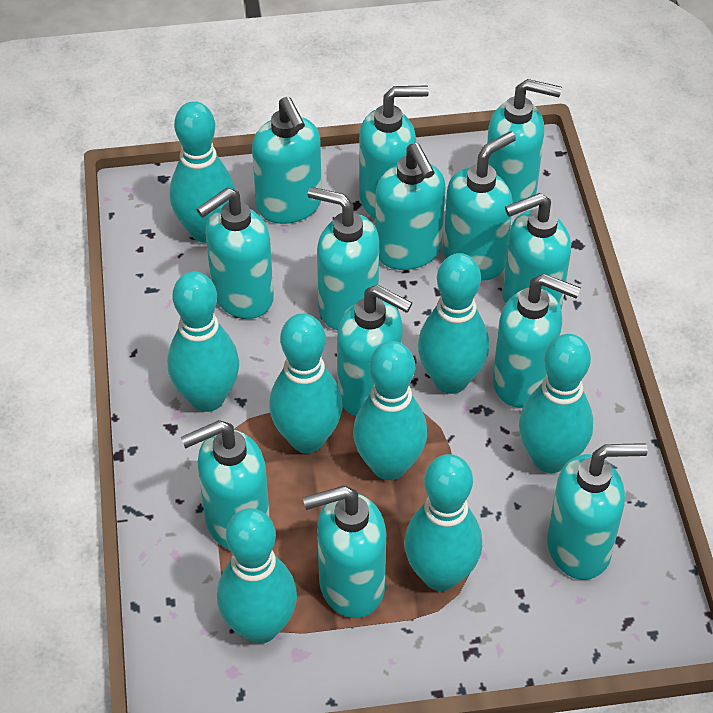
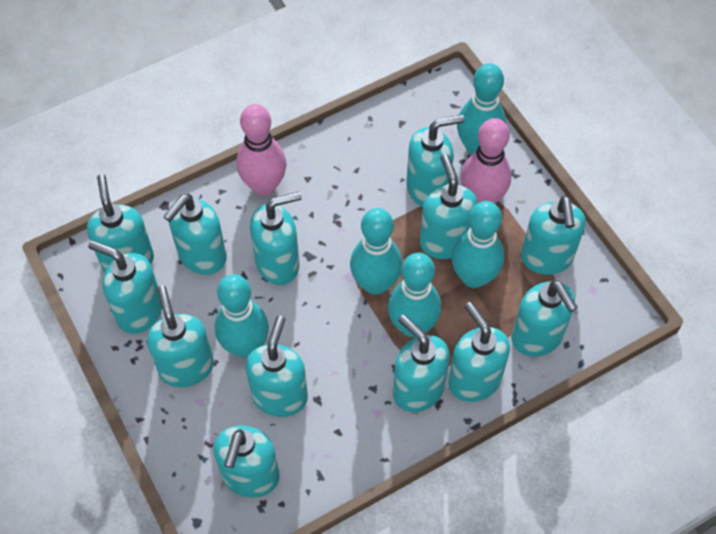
pink bowling pin: 0 -> 2
turquoise bowling pin: 8 -> 5

